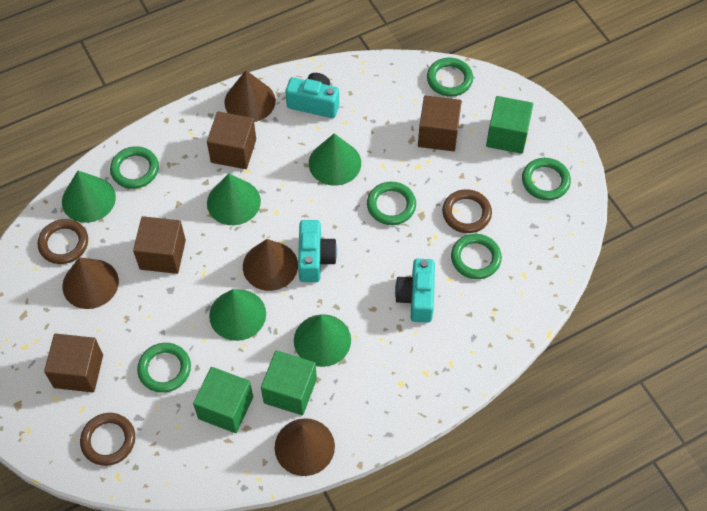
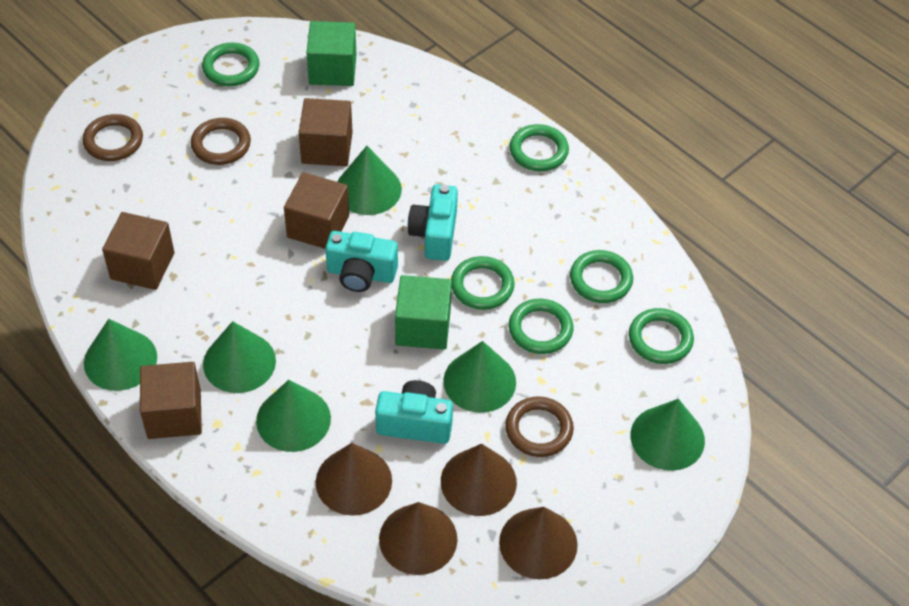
green cone: 5 -> 6
green cube: 3 -> 2

